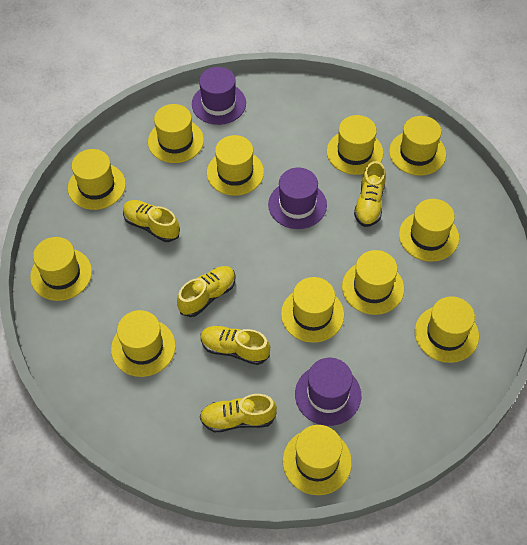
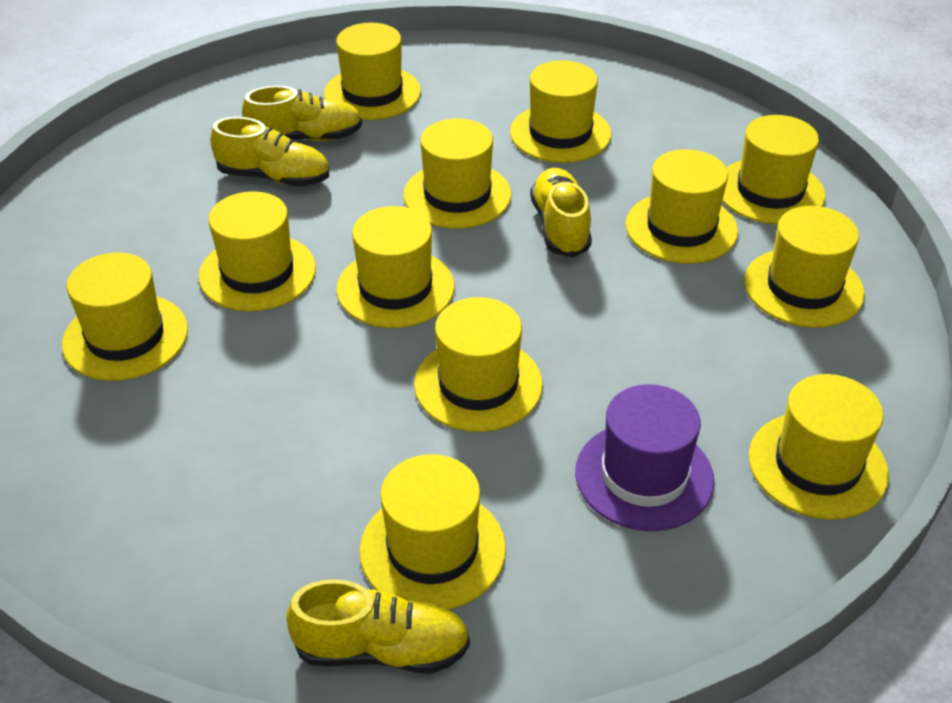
purple hat: 3 -> 1
yellow shoe: 5 -> 4

